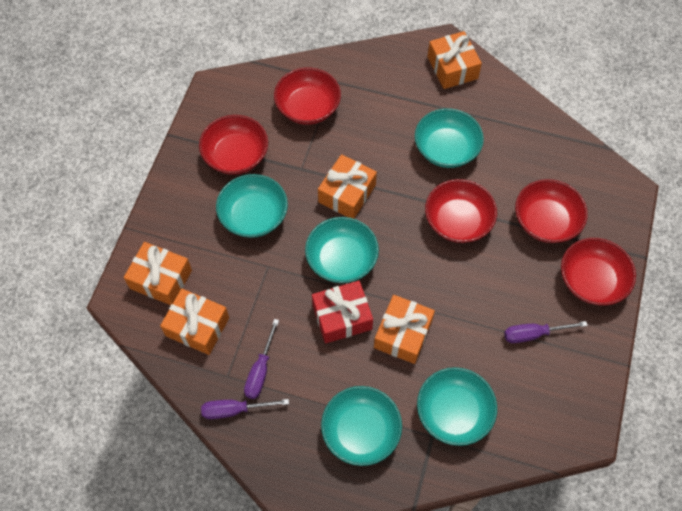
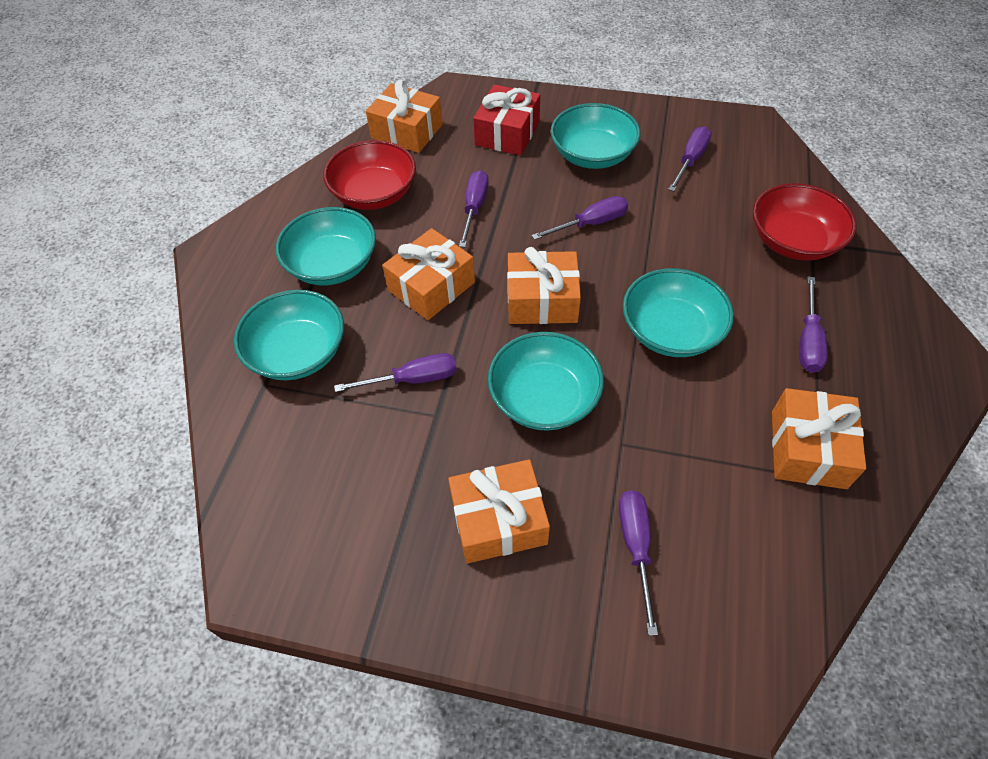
purple screwdriver: 3 -> 6
red bowl: 5 -> 2

